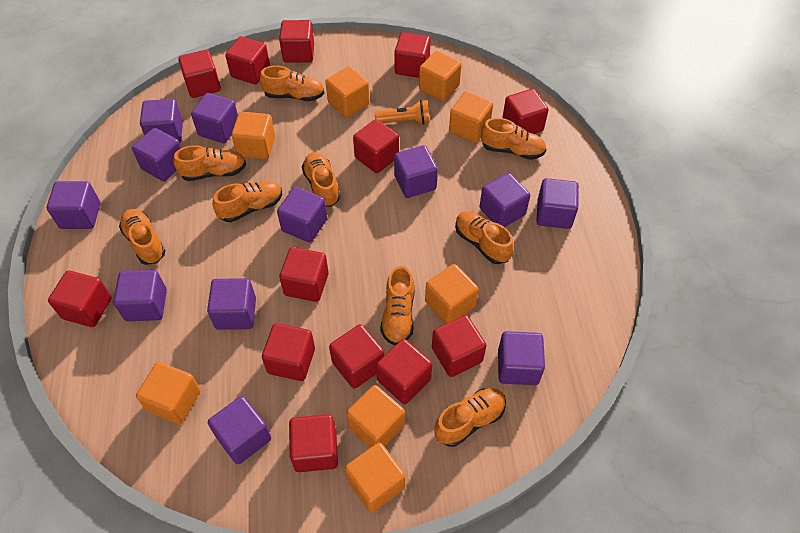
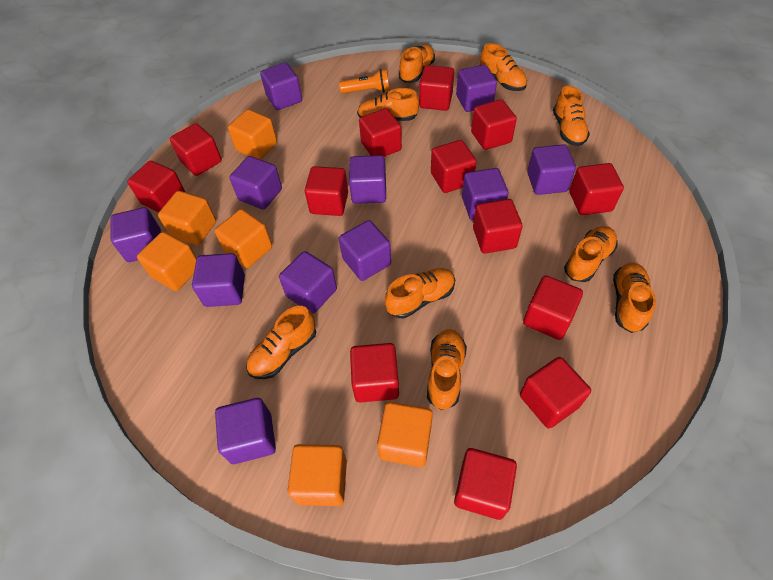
orange cube: 8 -> 6
purple cube: 12 -> 11

